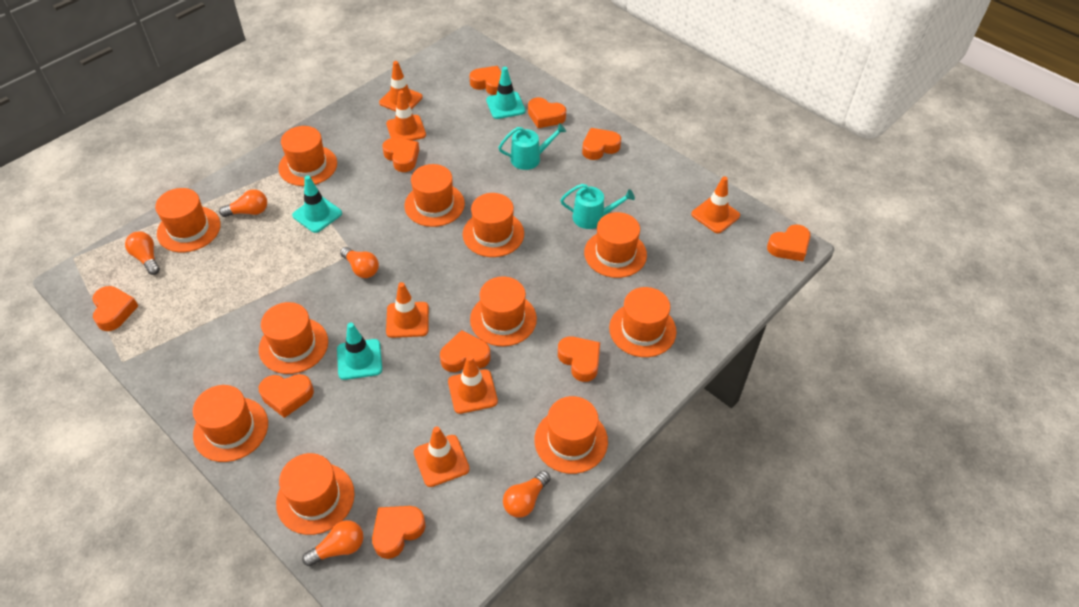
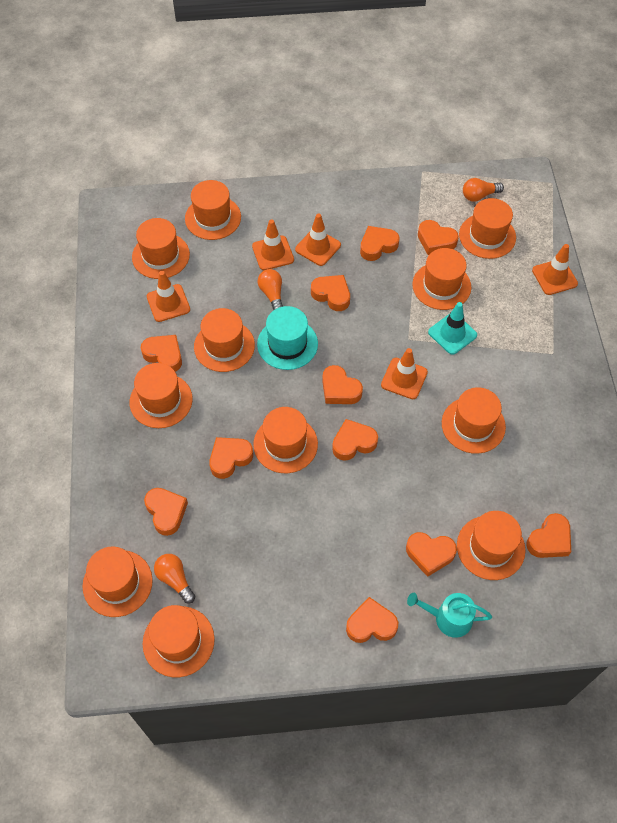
orange heart: 10 -> 11
orange light bulb: 5 -> 3
orange traffic cone: 6 -> 5
turquoise hat: 0 -> 1
turquoise traffic cone: 3 -> 1
turquoise watering can: 2 -> 1

